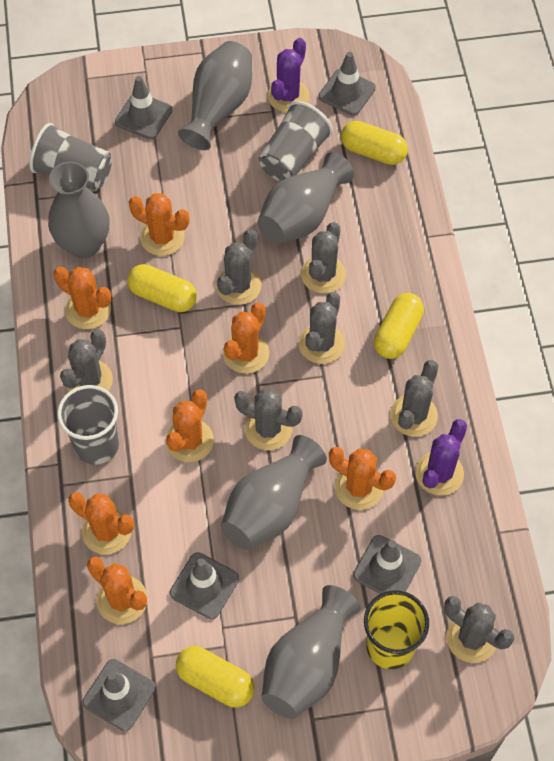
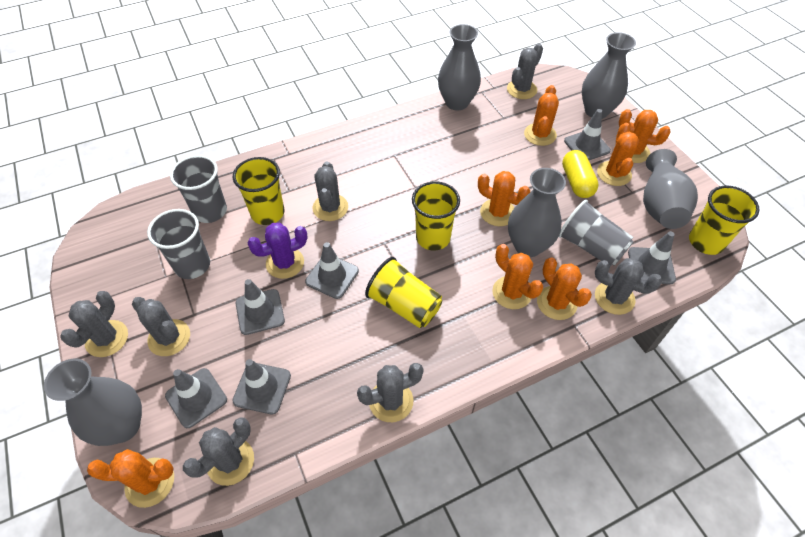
grey traffic cone: 5 -> 6
purple cactus: 2 -> 1
yellow capsule: 4 -> 1
yellow cup: 1 -> 4

